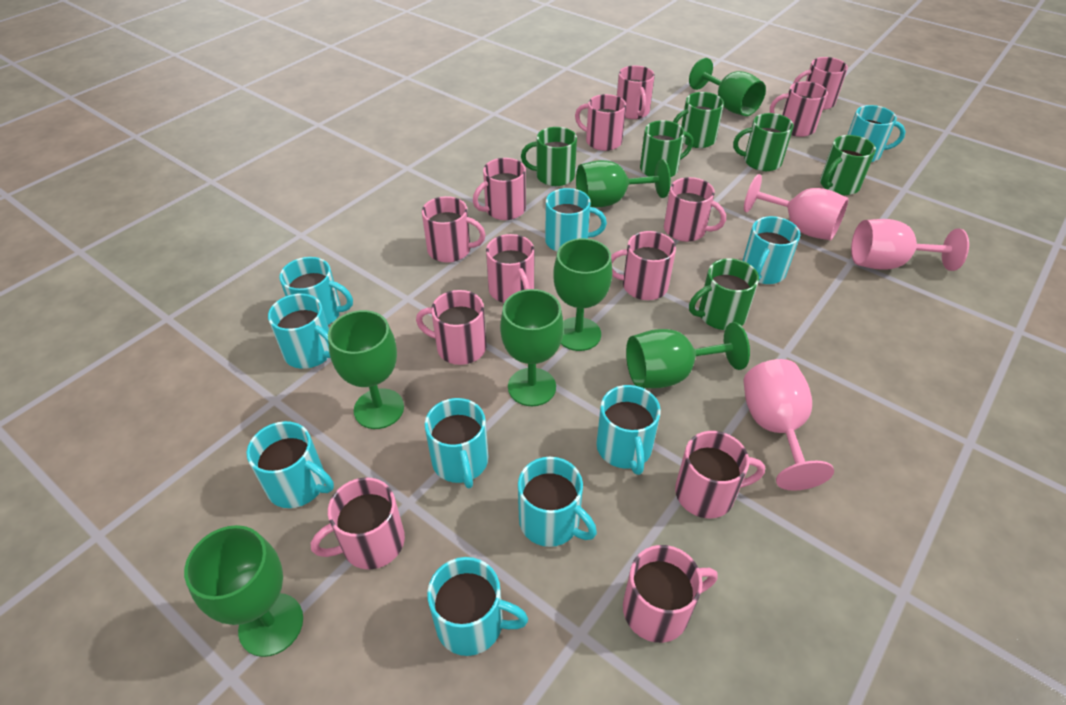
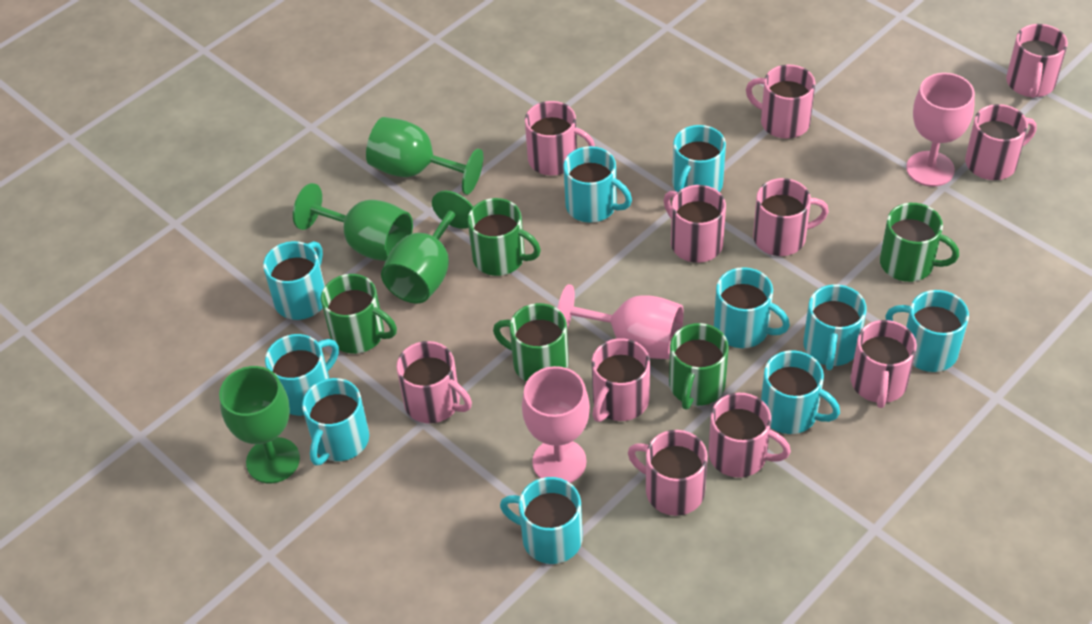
green goblet: 7 -> 4
green mug: 6 -> 5
pink mug: 13 -> 11

